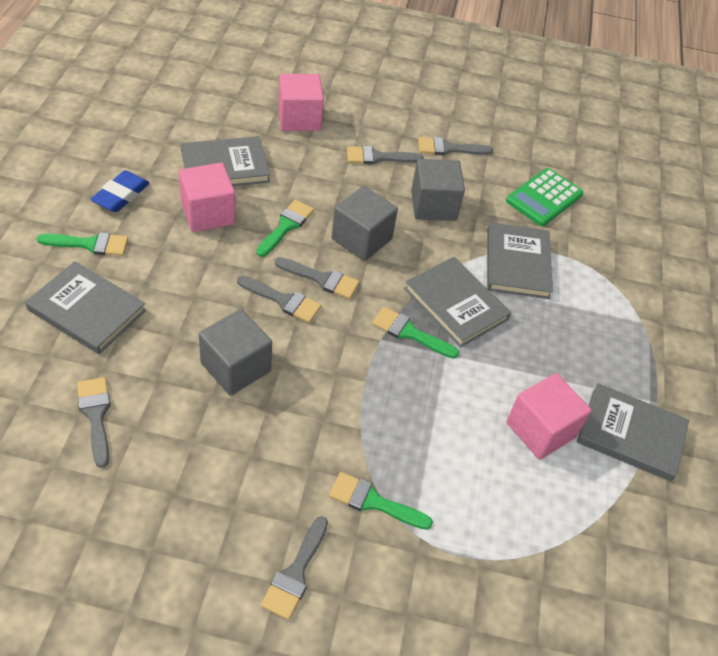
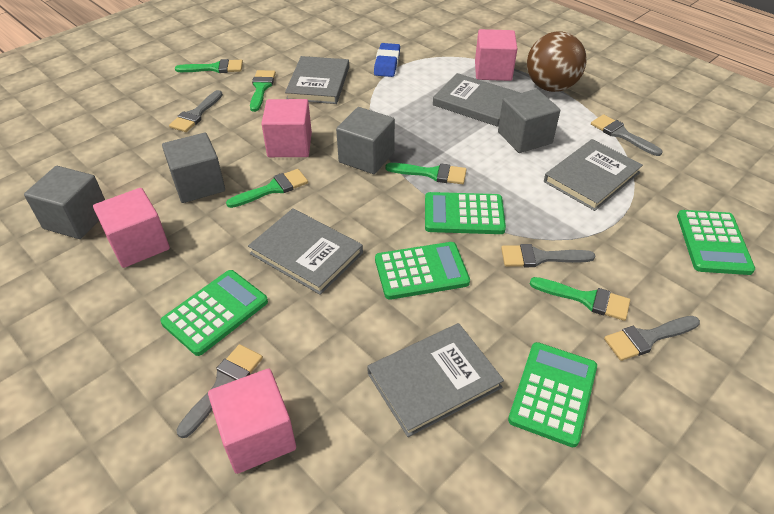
brown ball: 0 -> 1
green brush: 4 -> 5
green calculator: 1 -> 5
grey brush: 6 -> 5
grey cube: 3 -> 4
pink cube: 3 -> 4

